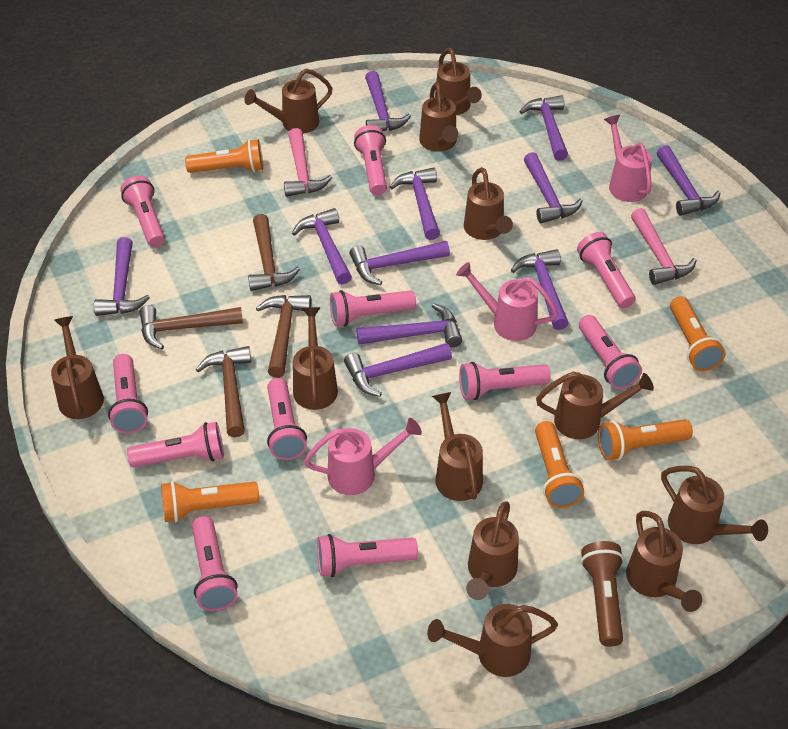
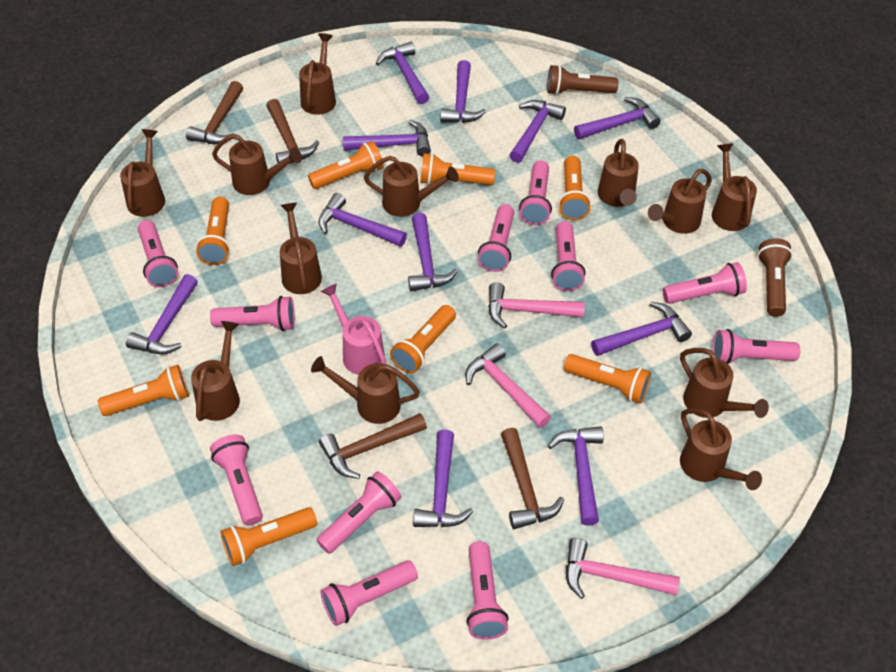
brown flashlight: 1 -> 2
orange flashlight: 5 -> 8
pink hammer: 2 -> 3
pink watering can: 3 -> 1

